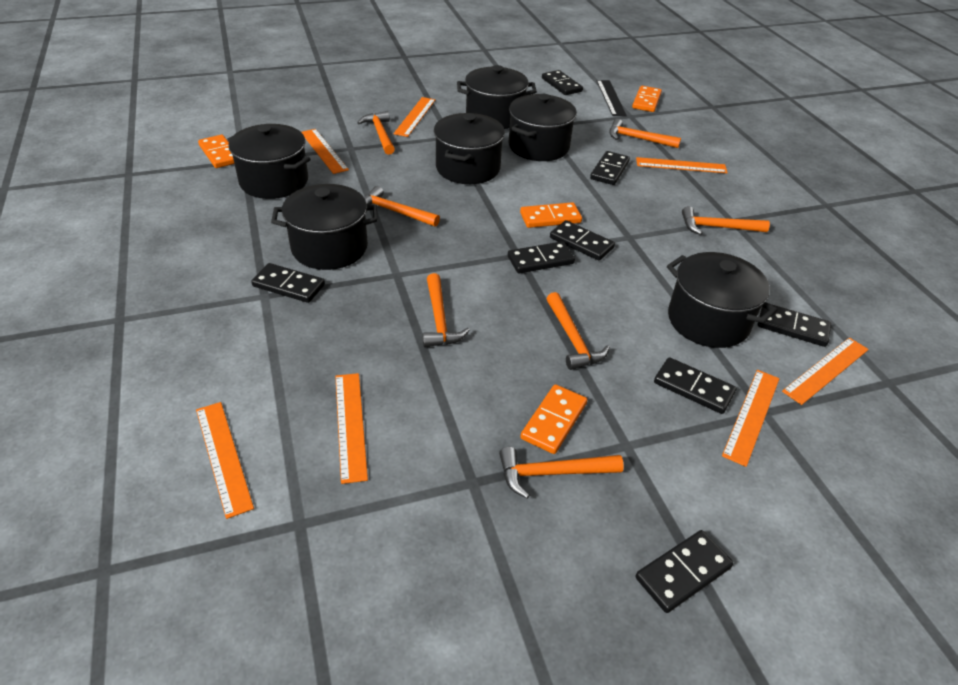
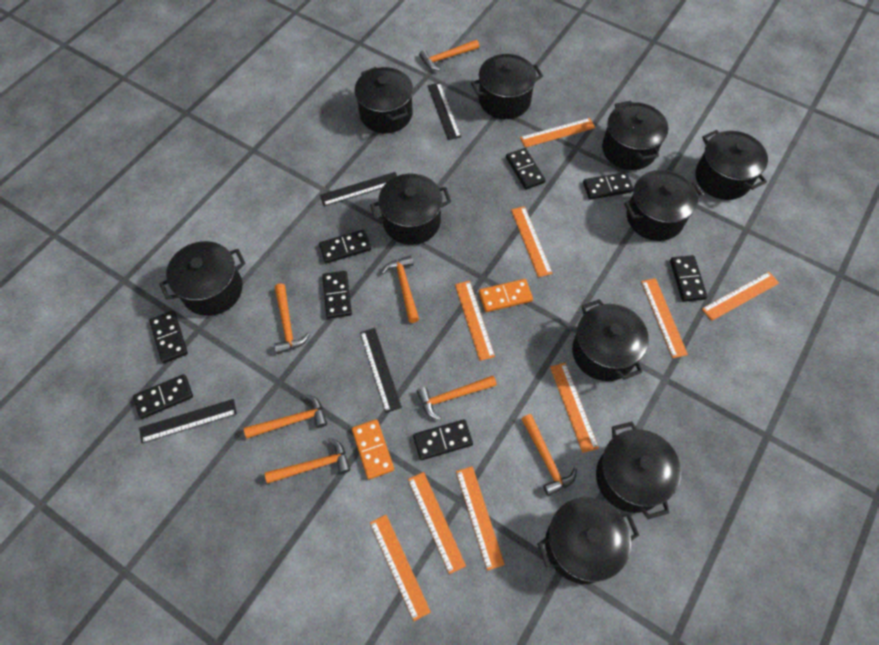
black pot: 6 -> 10
black ruler: 1 -> 4
orange domino: 4 -> 2
orange ruler: 7 -> 9

